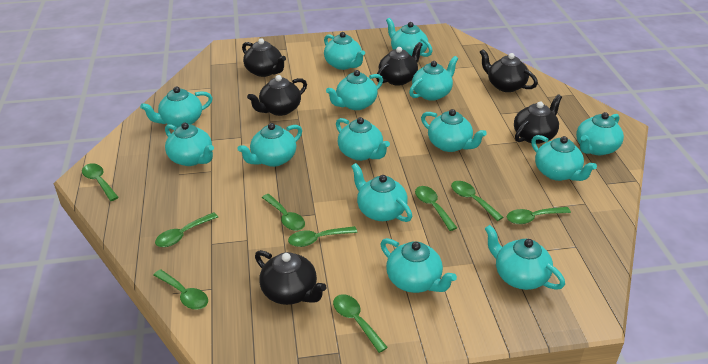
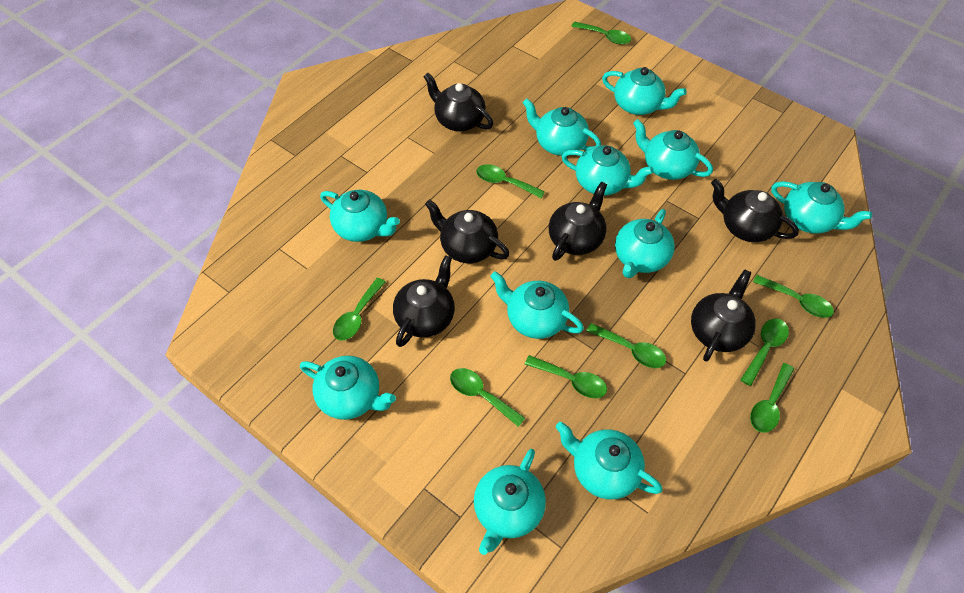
turquoise teapot: 14 -> 11

